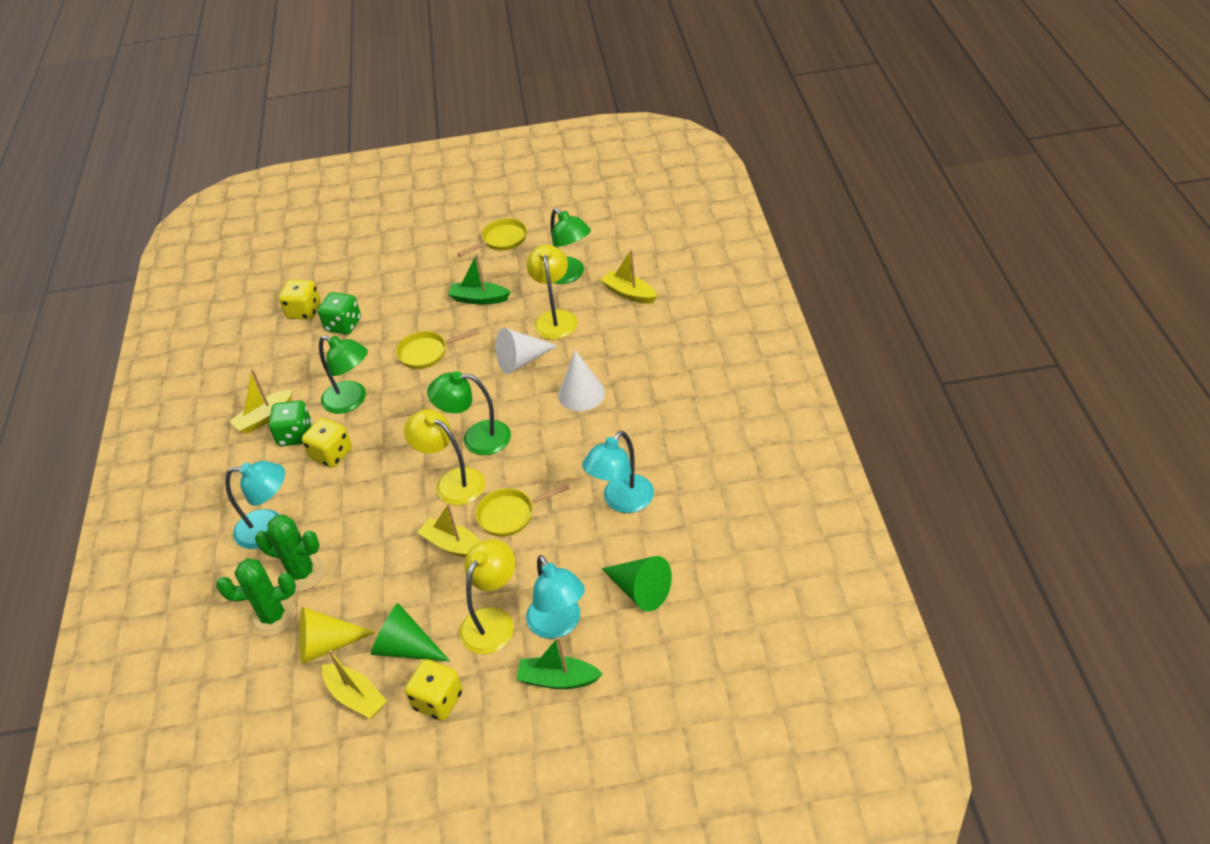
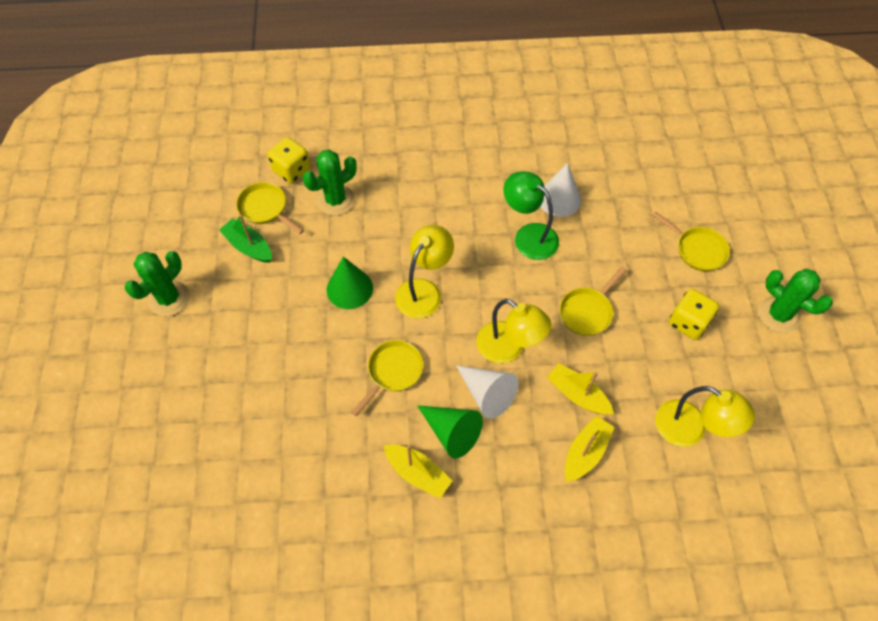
green boat: 2 -> 1
green cactus: 2 -> 3
green dice: 2 -> 0
green lamp: 3 -> 1
turquoise lamp: 3 -> 0
yellow boat: 4 -> 3
yellow cone: 1 -> 0
yellow dice: 3 -> 2
yellow pan: 3 -> 4

